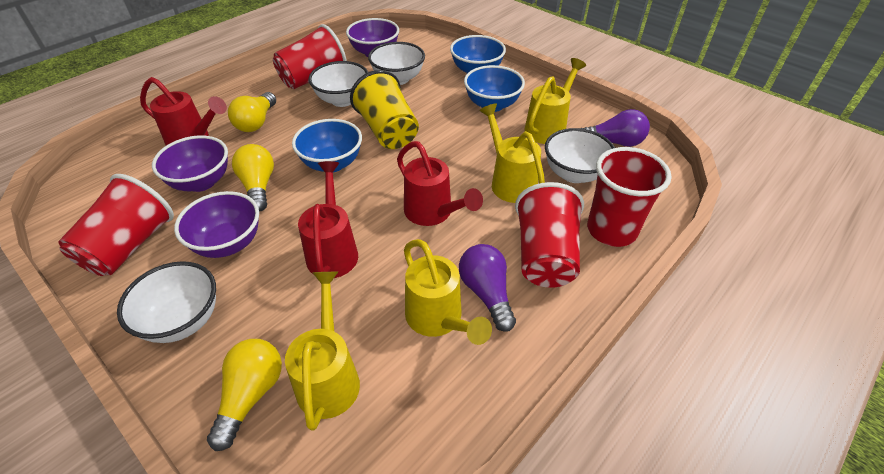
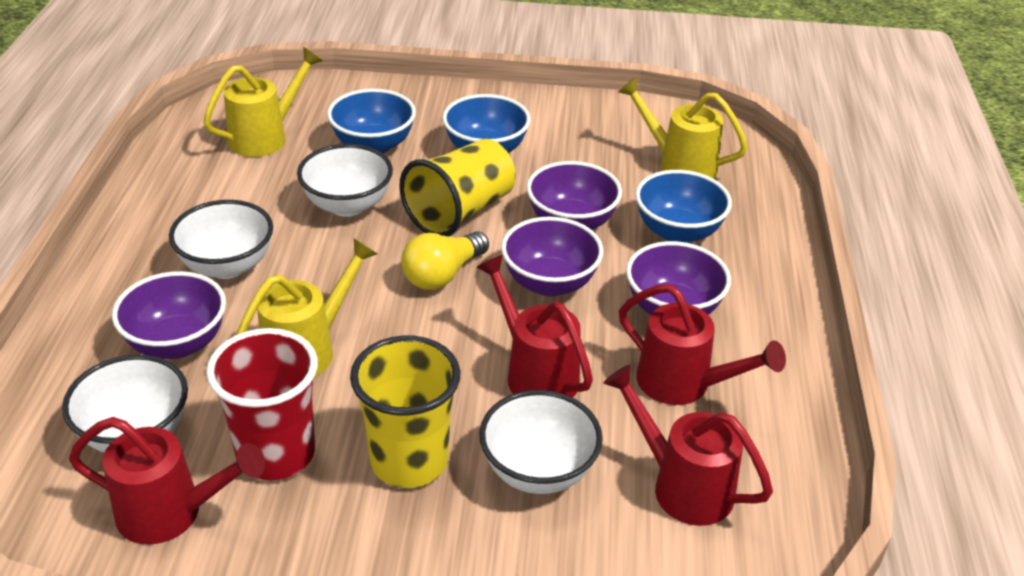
purple bowl: 3 -> 4
purple light bulb: 2 -> 0
red cup: 4 -> 1
red watering can: 3 -> 4
yellow cup: 1 -> 2
yellow light bulb: 3 -> 1
yellow watering can: 4 -> 3

